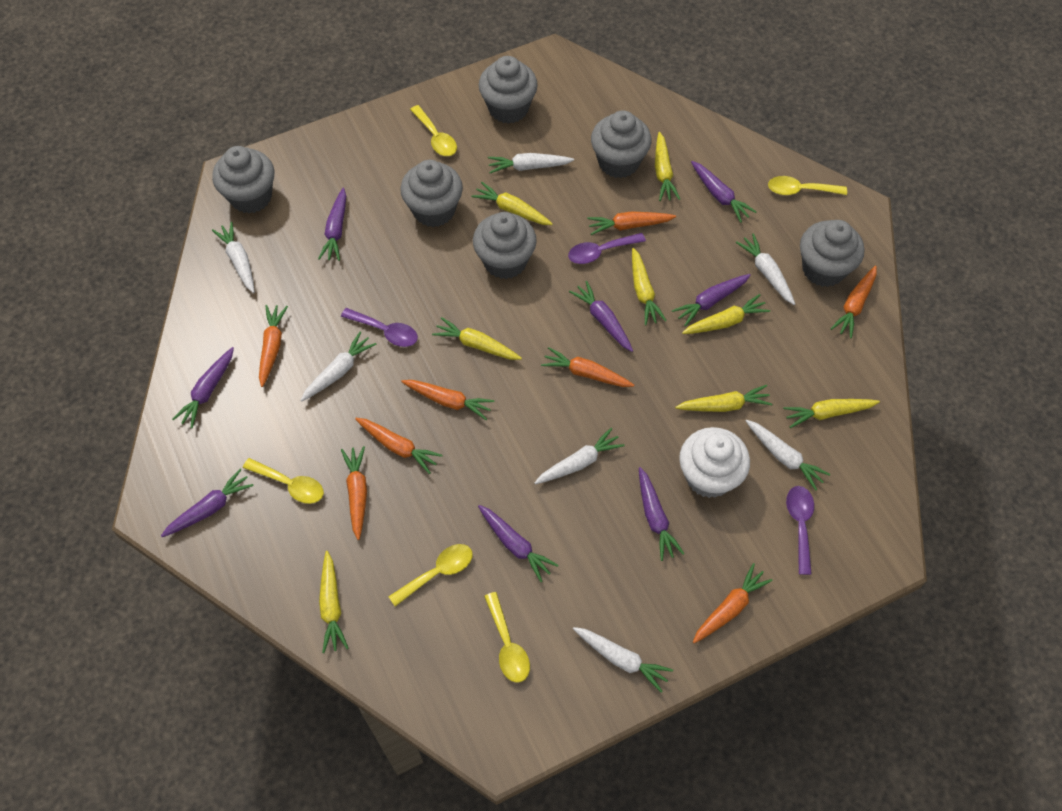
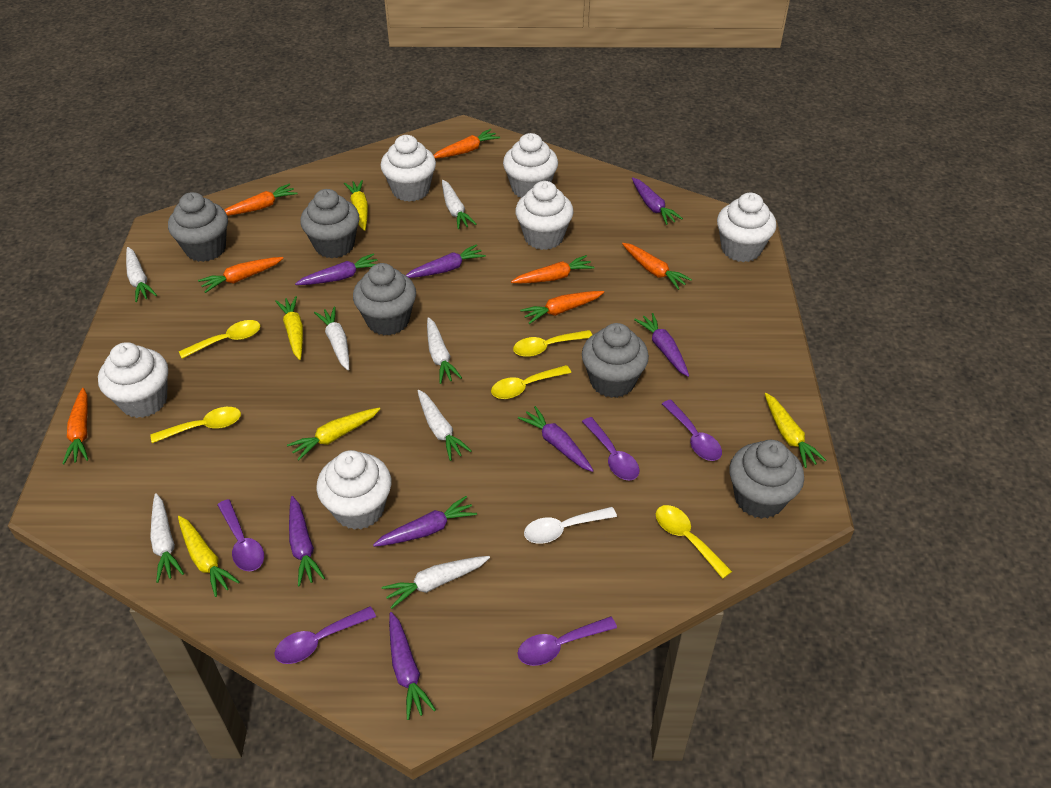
grey cupcake: 6 -> 5
orange carrot: 8 -> 7
purple spoon: 3 -> 5
white cupcake: 1 -> 6
white spoon: 0 -> 1
yellow carrot: 8 -> 5

